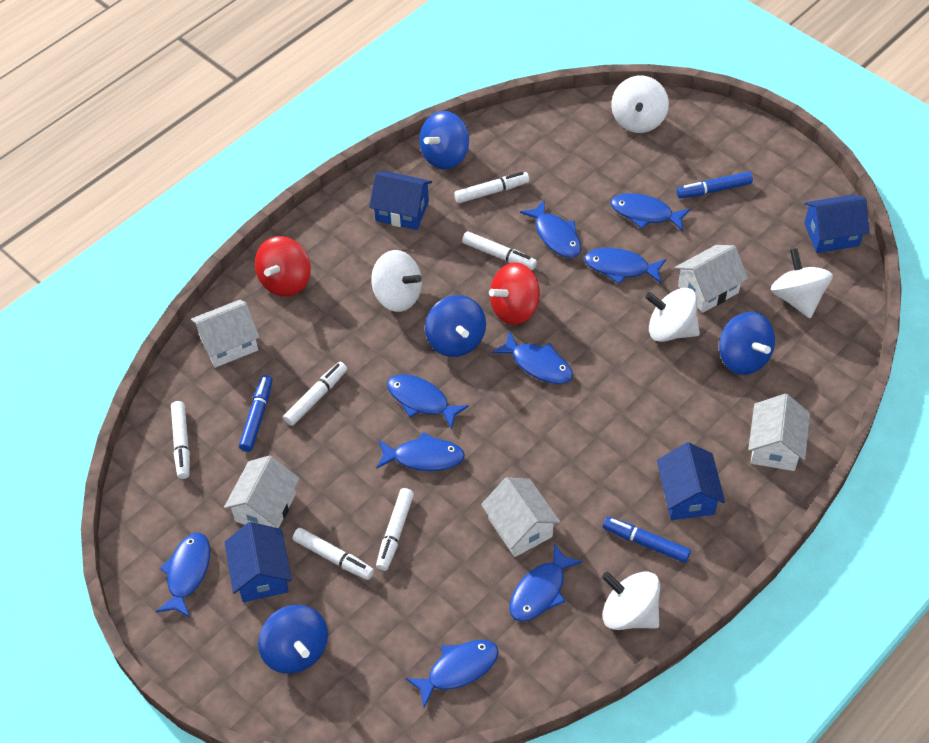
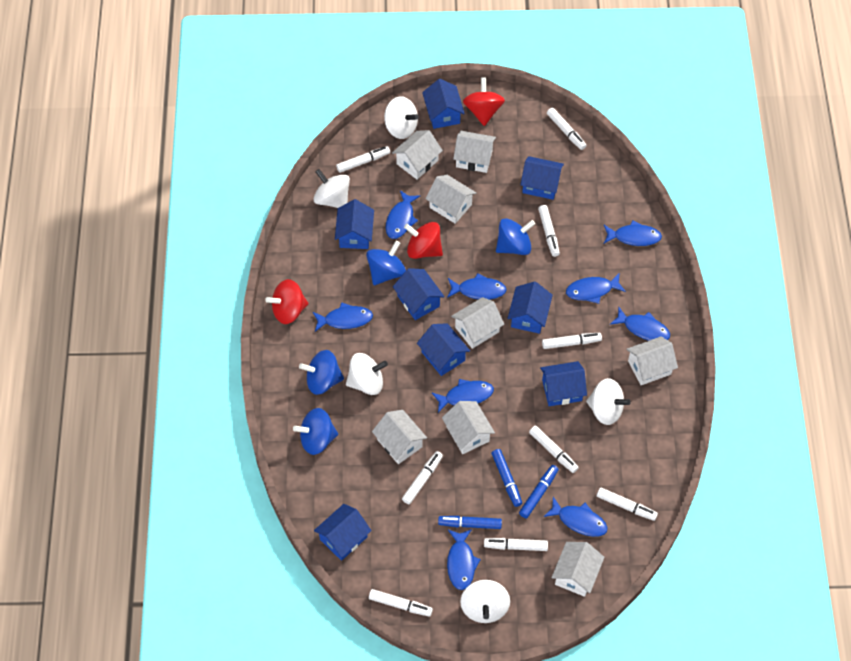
blue house: 4 -> 8
red spinning top: 2 -> 3
white house: 5 -> 8
white marker: 6 -> 9

